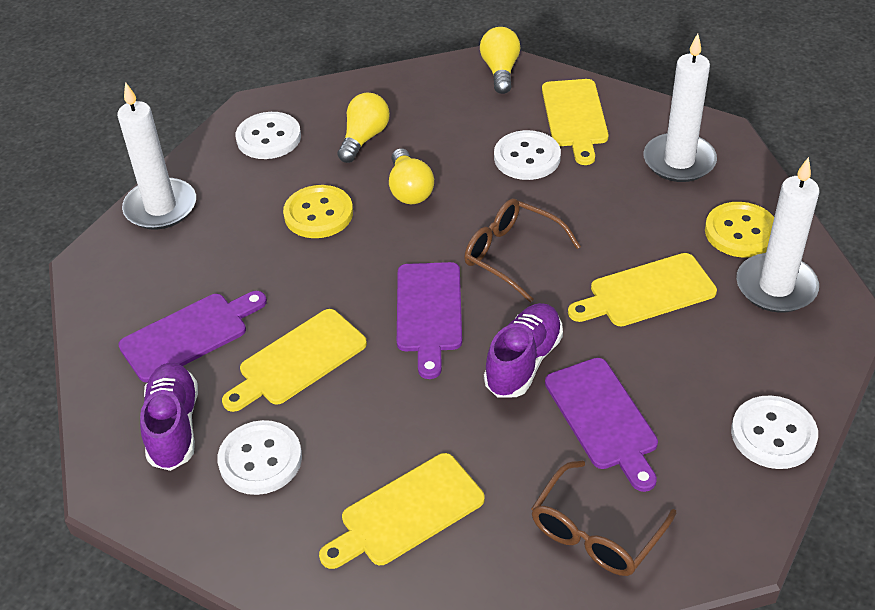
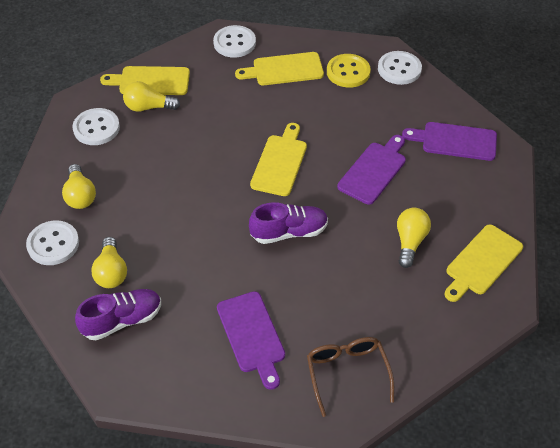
brown glasses: 2 -> 1
white candle: 3 -> 0
yellow button: 2 -> 1
yellow light bulb: 3 -> 4

